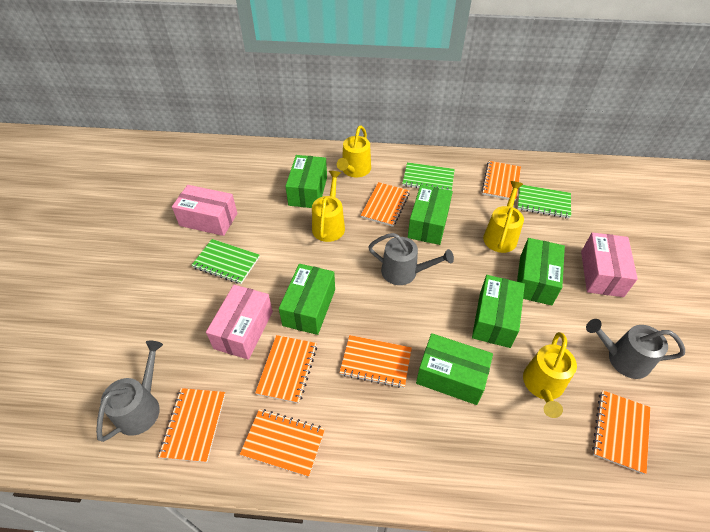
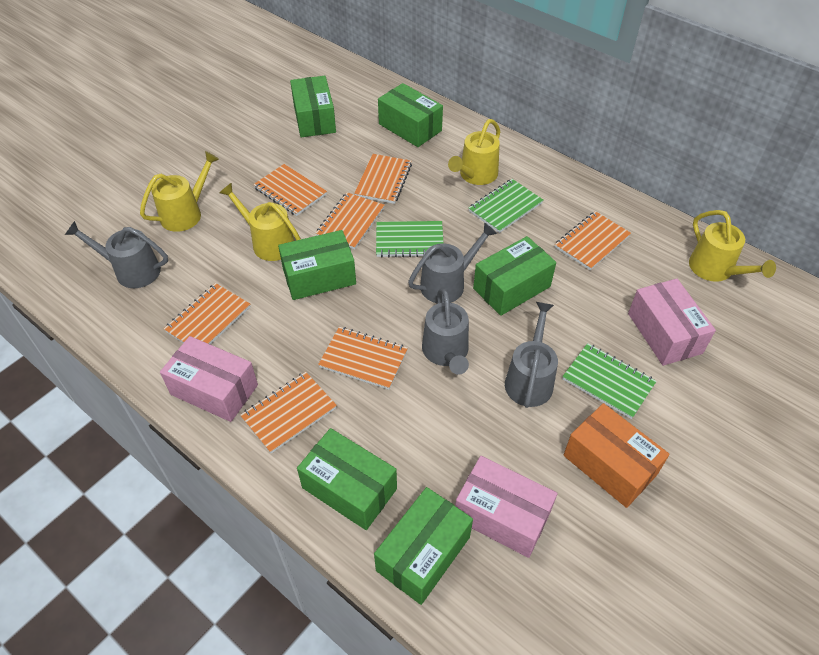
grey watering can: 3 -> 4
orange box: 0 -> 1

